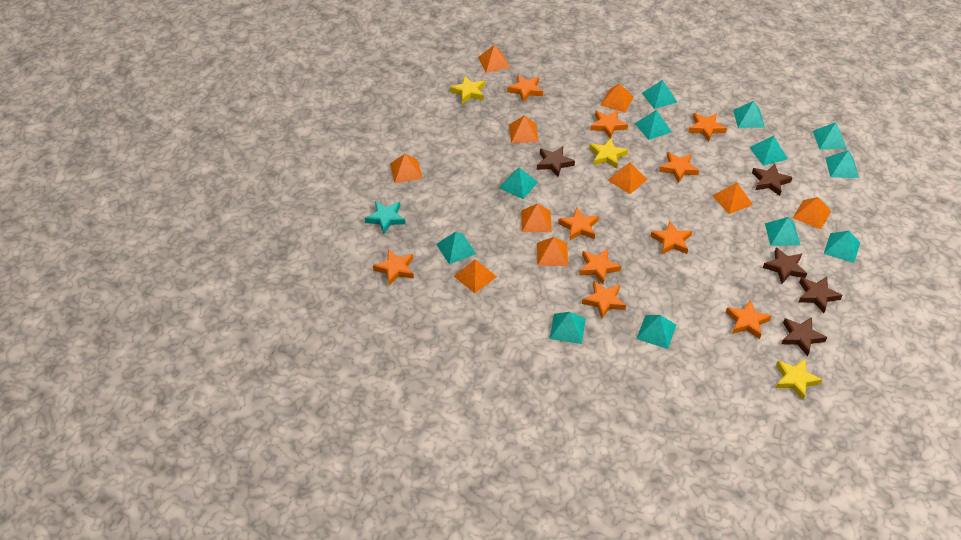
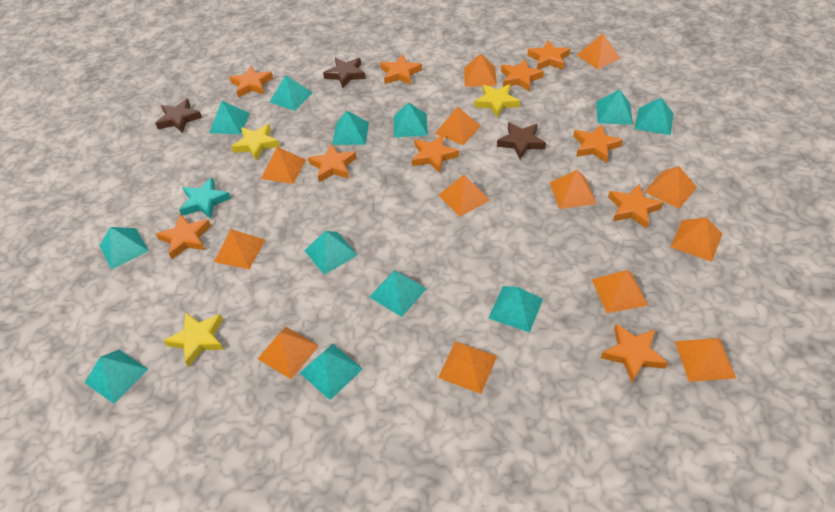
brown star: 5 -> 3
orange pyramid: 10 -> 13

